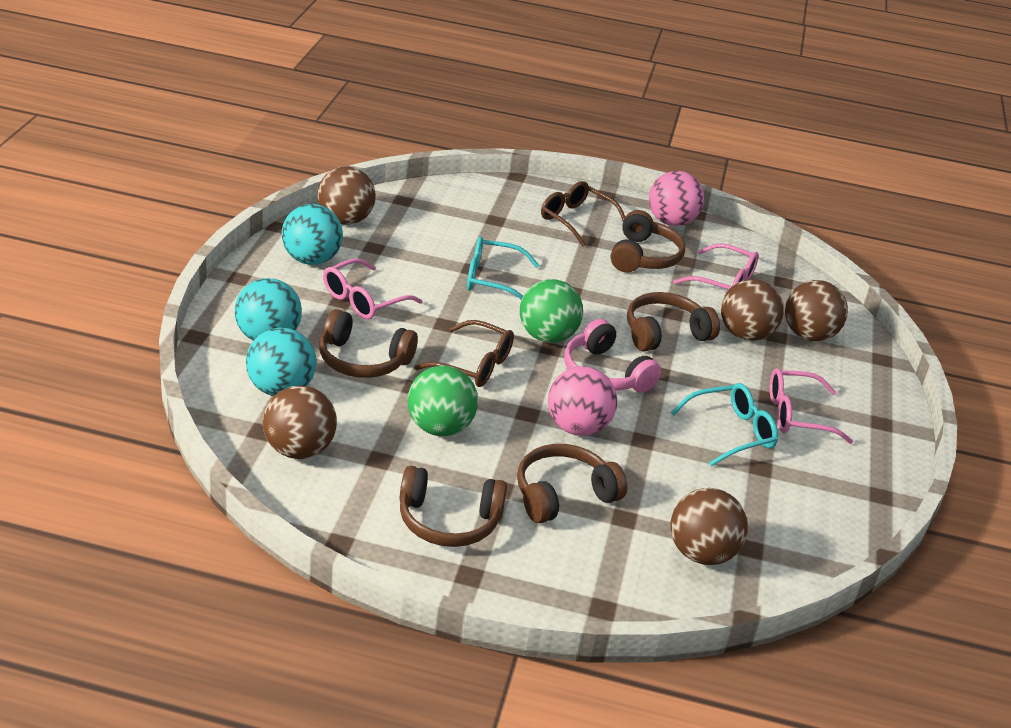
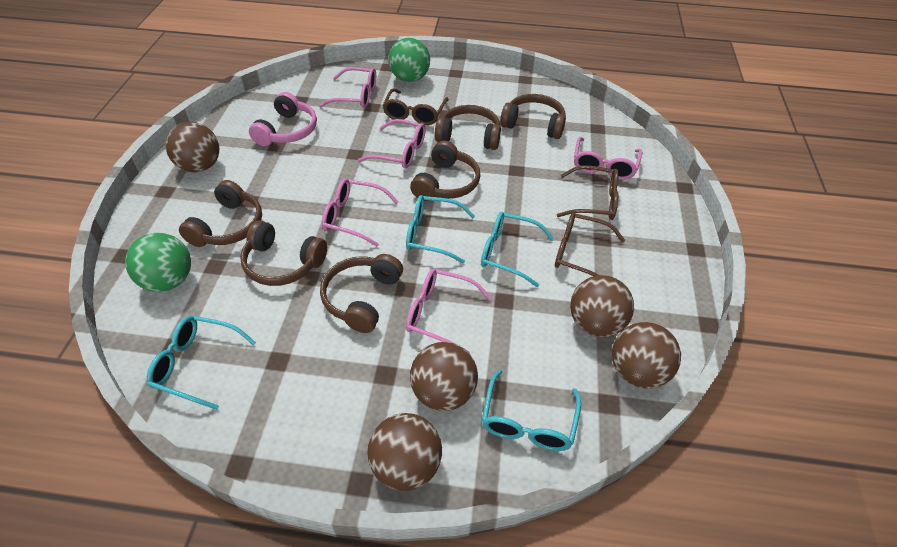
brown glasses: 2 -> 3
brown headphones: 5 -> 6
pink ball: 2 -> 0
pink glasses: 3 -> 5
turquoise ball: 3 -> 0
turquoise glasses: 2 -> 4

